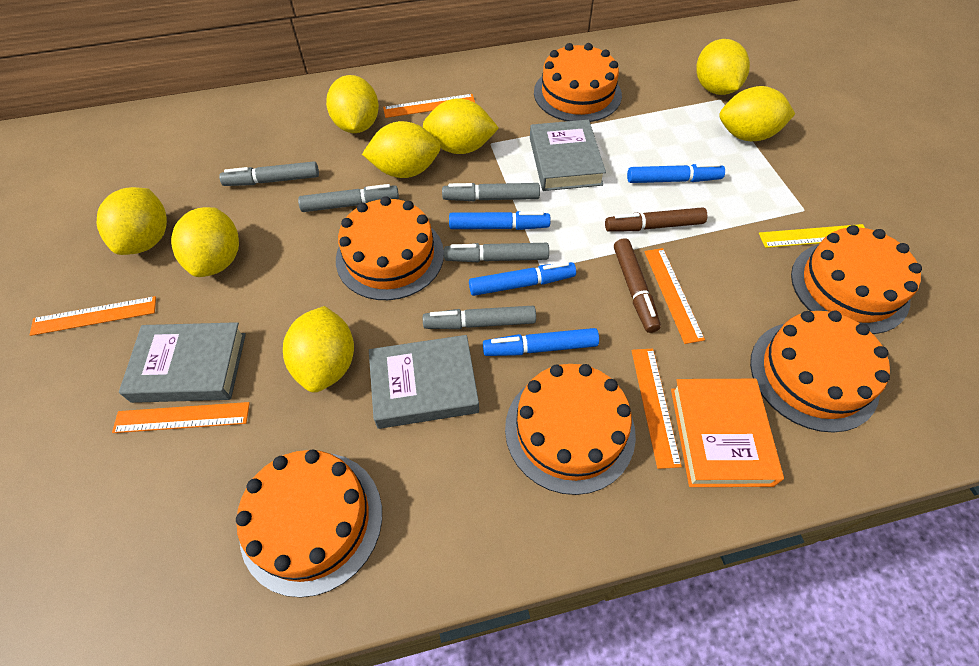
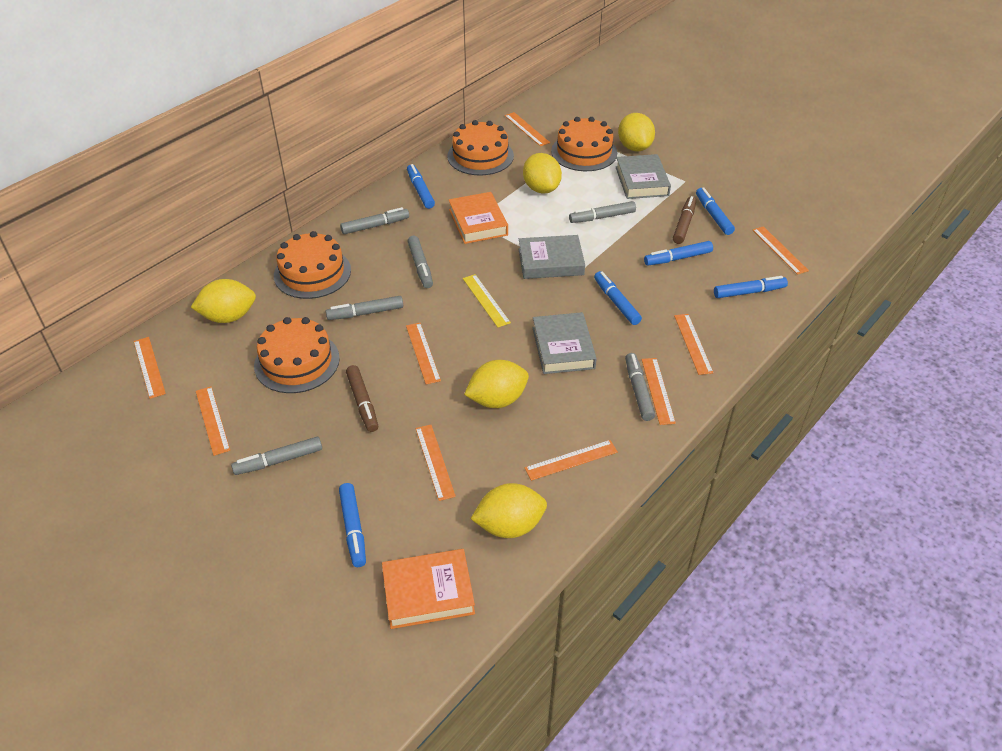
blue marker: 4 -> 6
grey marker: 5 -> 6
orange book: 1 -> 2
orange cake: 6 -> 4
orange ruler: 5 -> 9
yellow lemon: 8 -> 5

